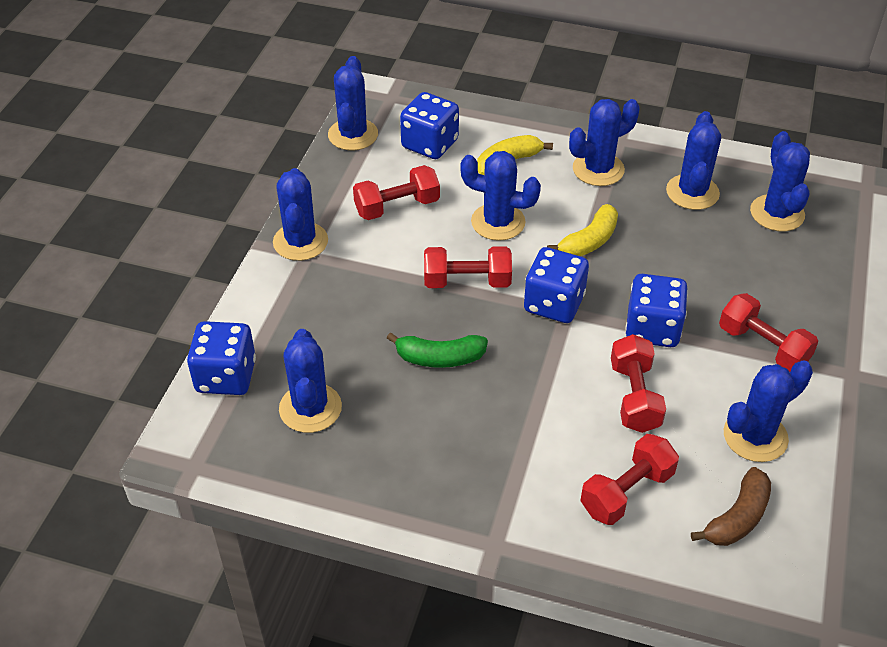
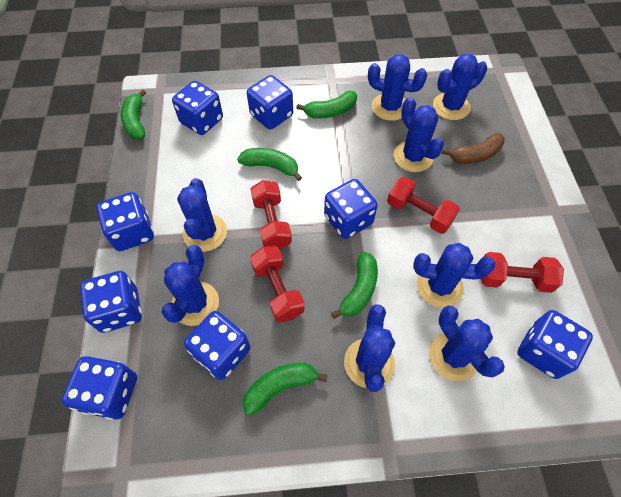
blue dice: 4 -> 8
green banana: 1 -> 5
red dumbbell: 5 -> 4
yellow banana: 2 -> 0

